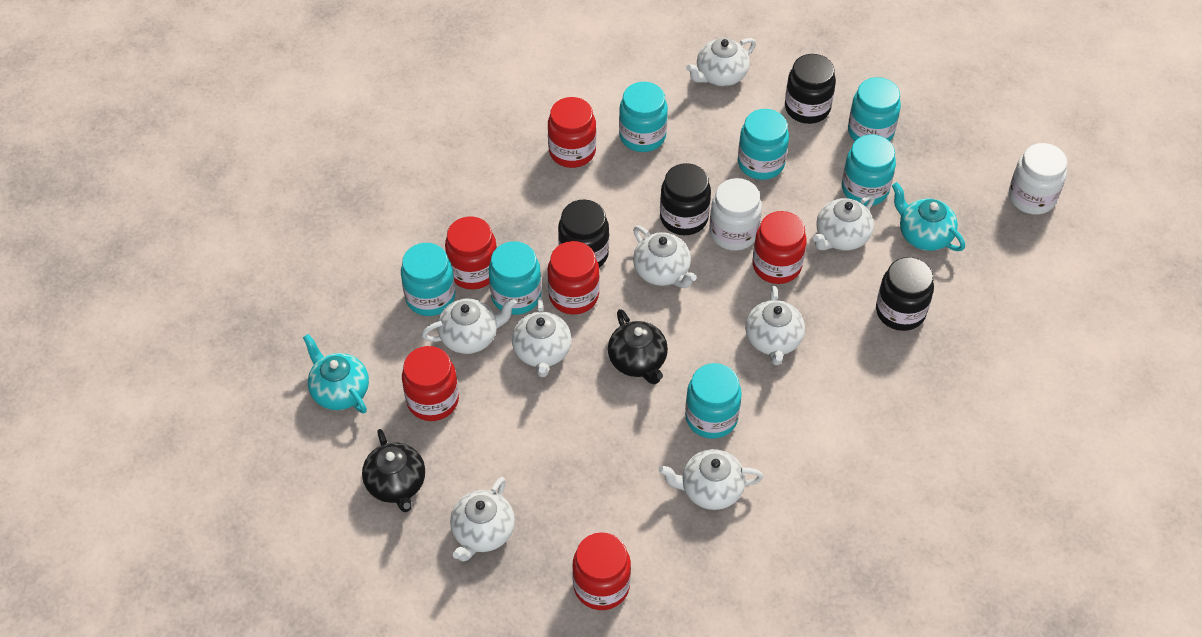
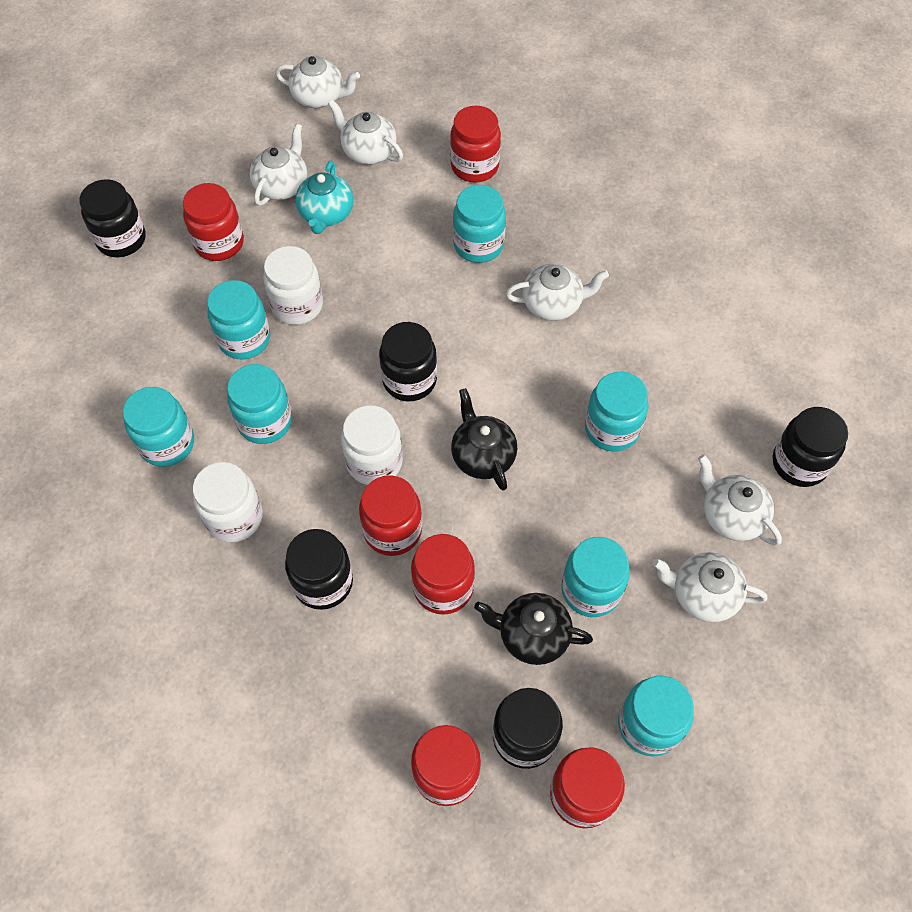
black jar: 4 -> 5
turquoise teapot: 2 -> 1
white jar: 2 -> 3
white teapot: 8 -> 6

